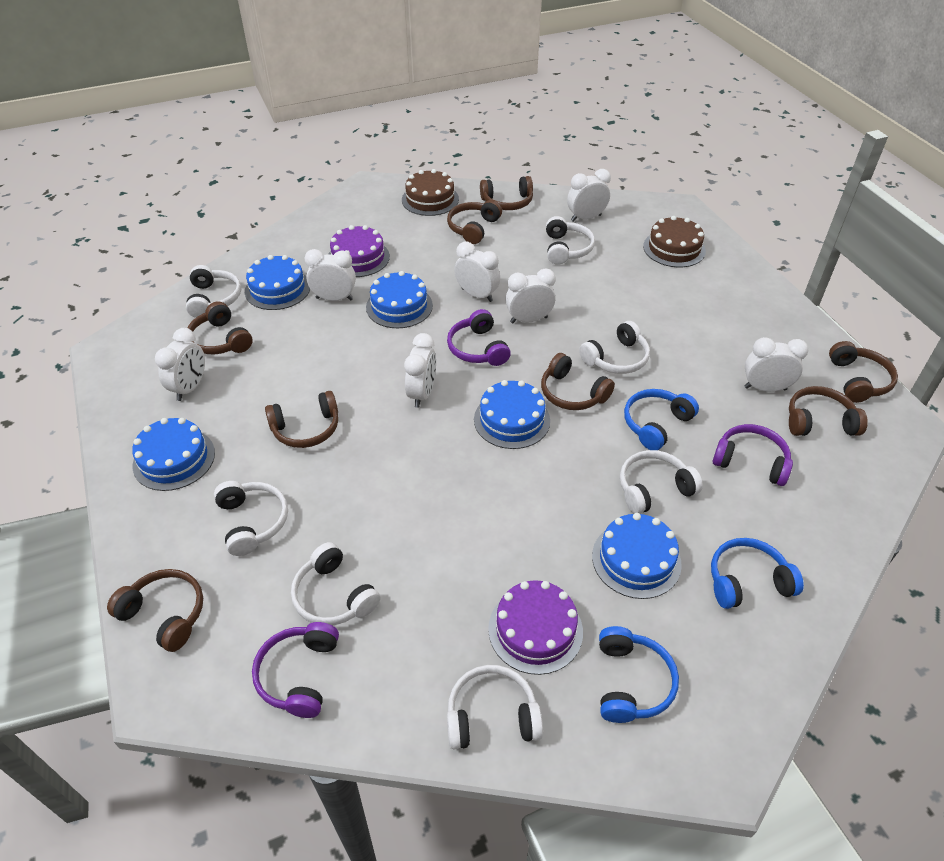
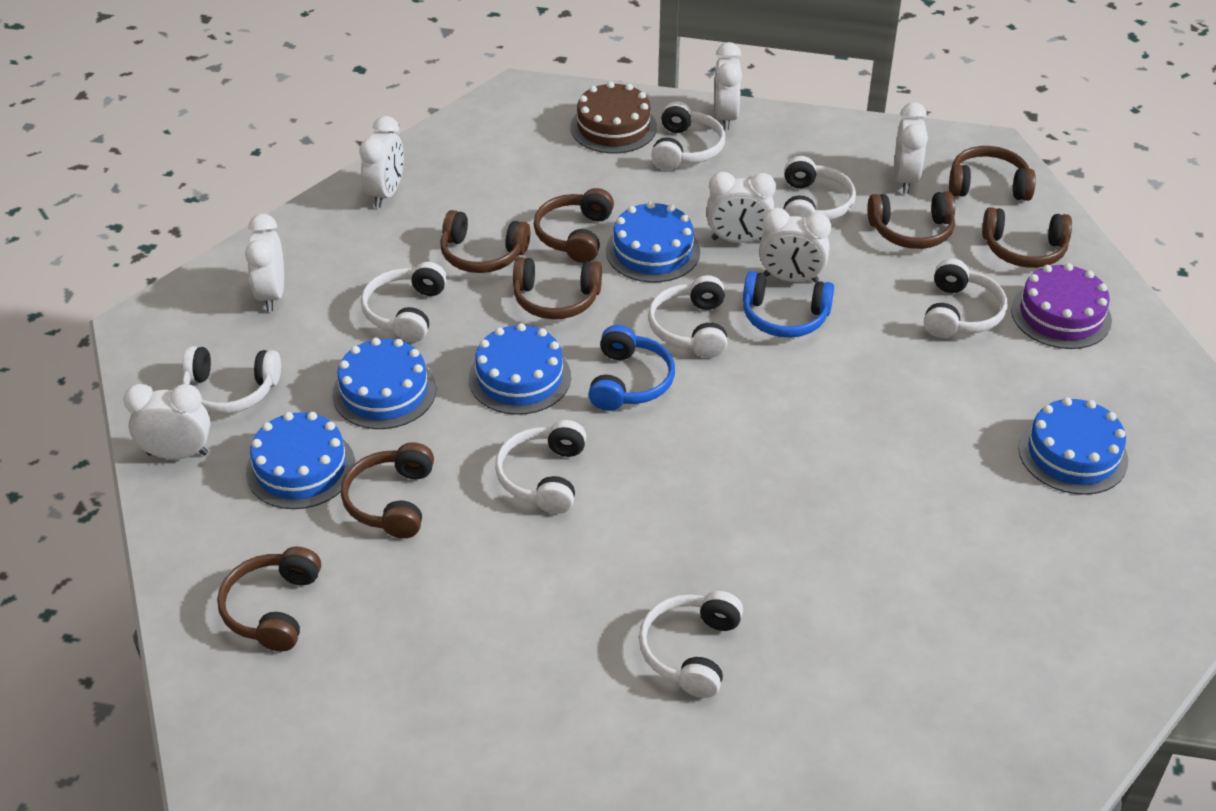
blue headphones: 3 -> 2
brown cake: 2 -> 1
purple cake: 2 -> 1
purple headphones: 3 -> 0
white headphones: 7 -> 8

